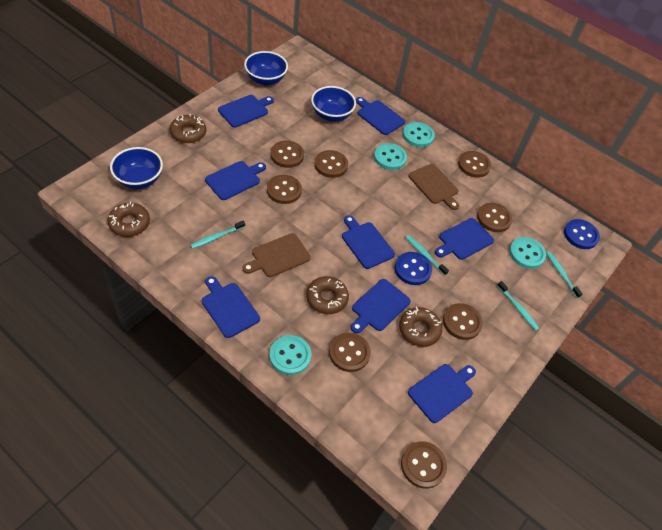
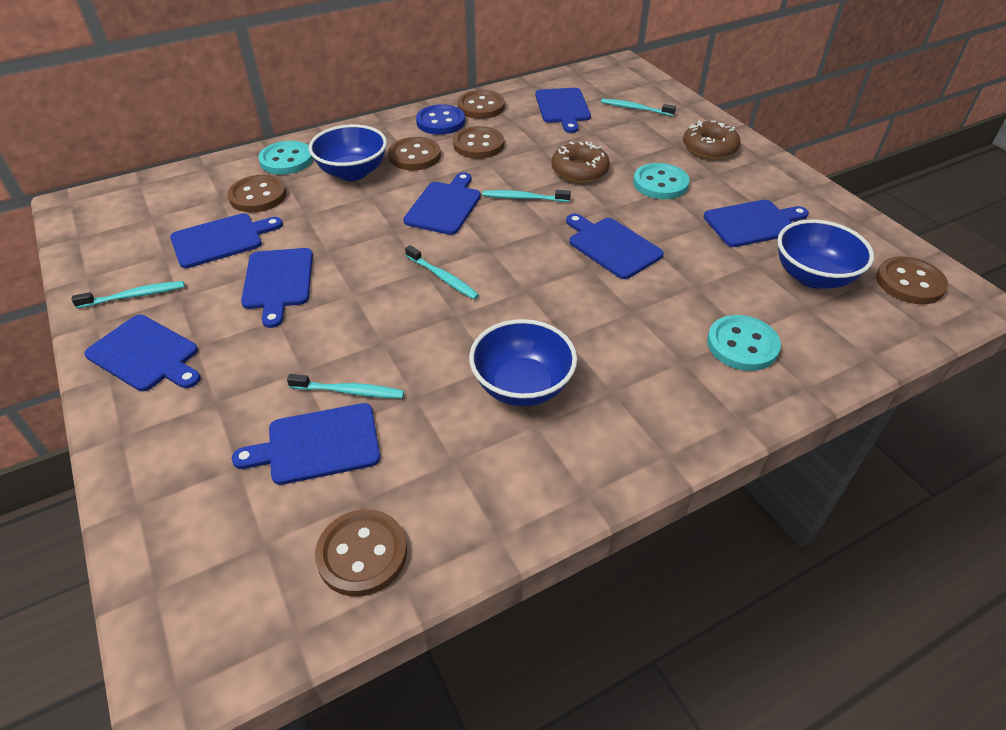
blue button: 2 -> 1
brown button: 8 -> 6
brown cutting board: 2 -> 0
brown donut: 4 -> 2
turquoise button: 4 -> 3
turquoise toothbrush: 4 -> 5

